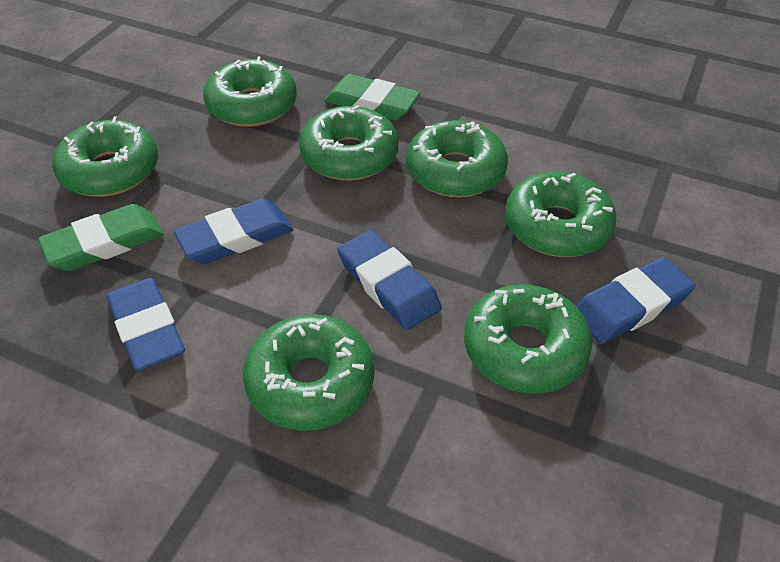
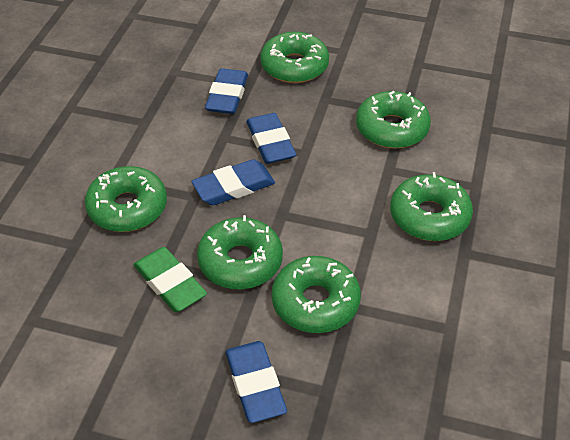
green donut: 7 -> 6
green eraser: 2 -> 1

